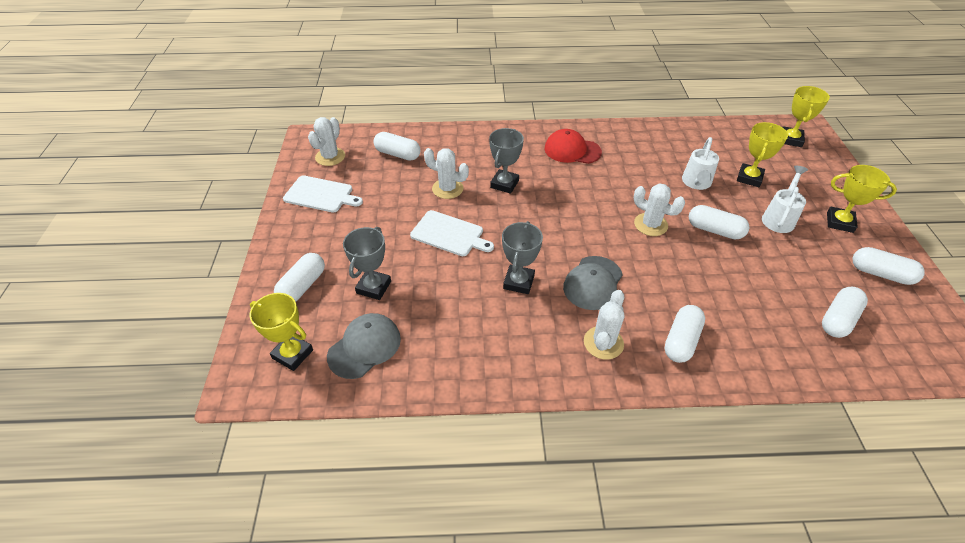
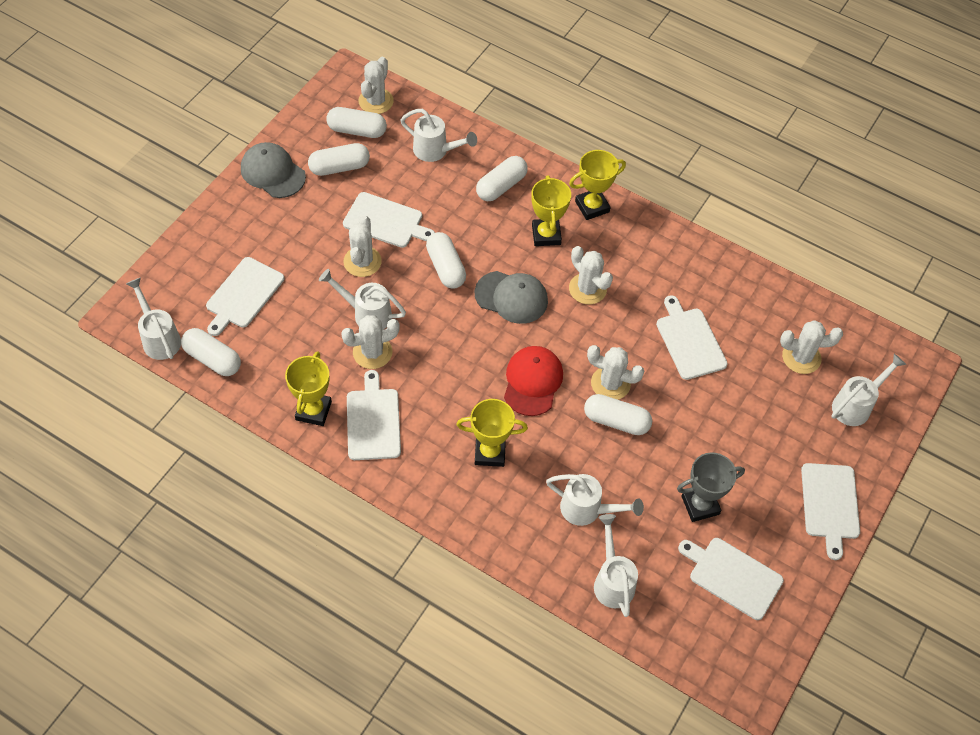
grey trophy: 3 -> 1
white cactus: 4 -> 6
white cutting board: 2 -> 6
white watering can: 2 -> 6

